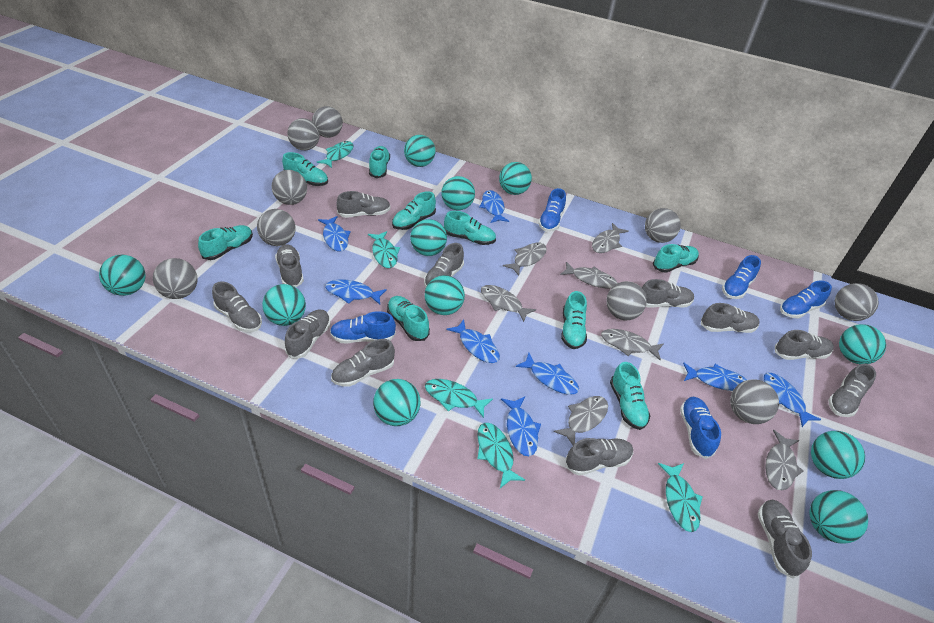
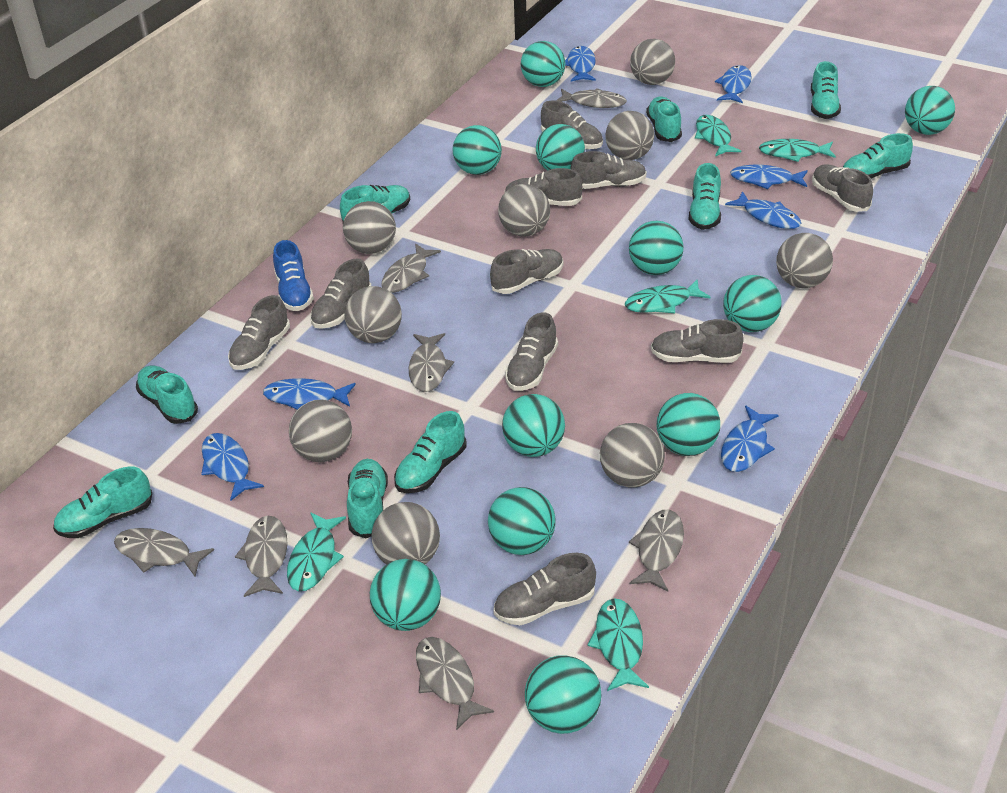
blue fish: 8 -> 7
blue shoe: 5 -> 1
grey shoe: 12 -> 10

